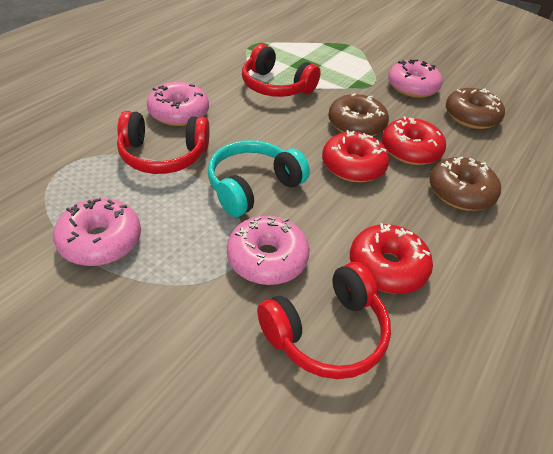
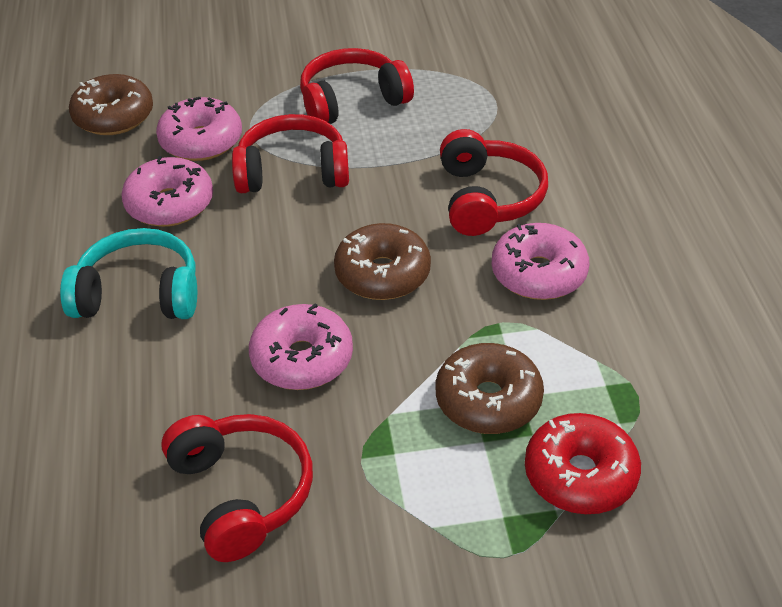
red donut: 3 -> 1
red headphones: 3 -> 4

